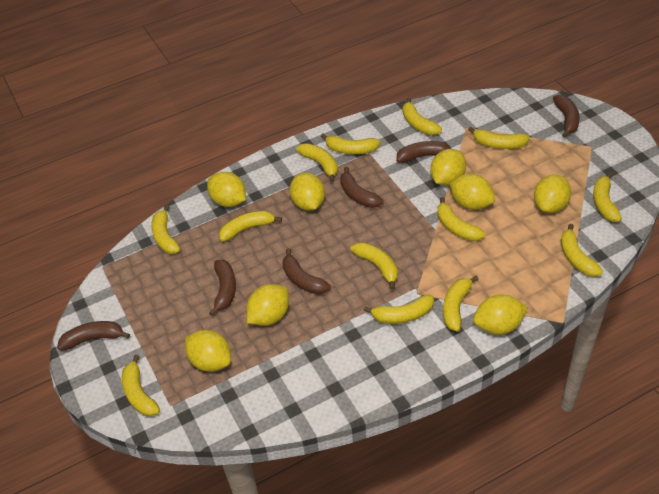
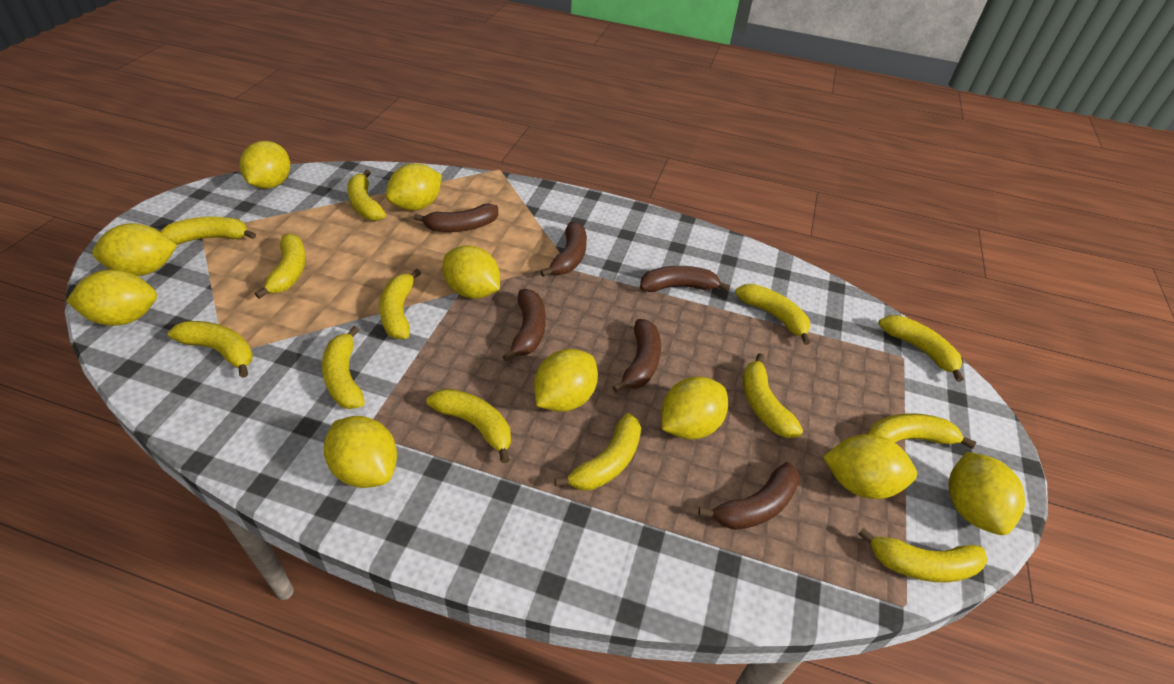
yellow lemon: 8 -> 10

